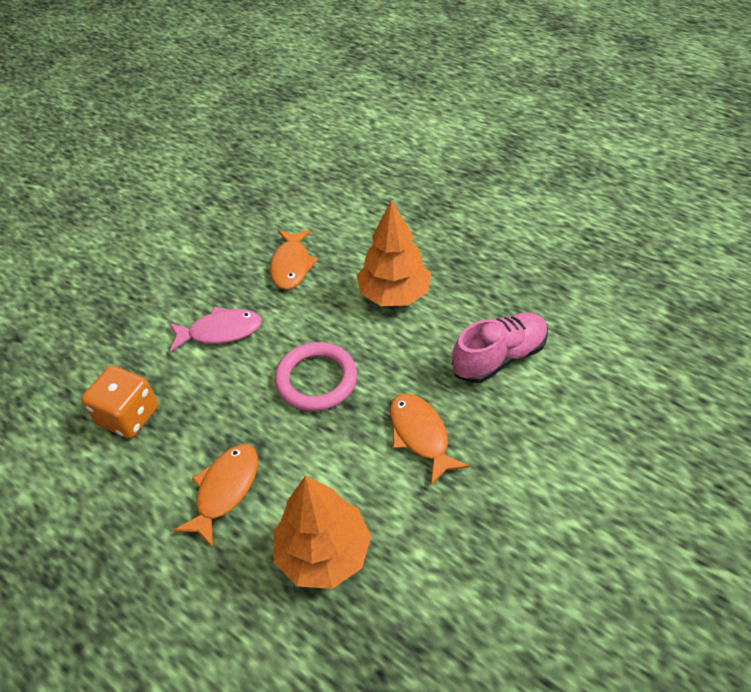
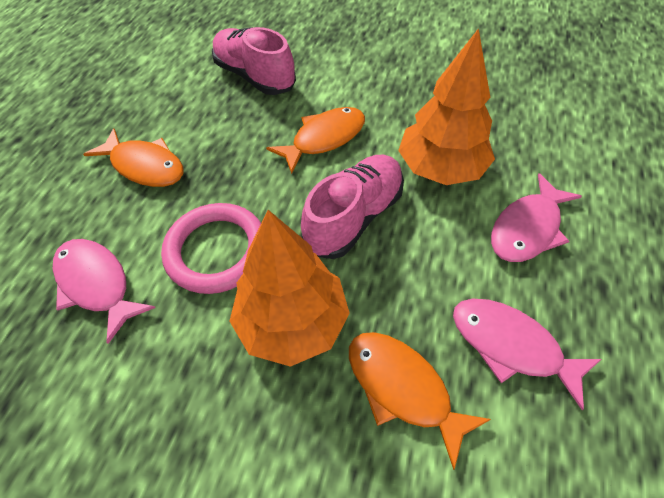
orange dice: 1 -> 0
pink fish: 1 -> 3
pink shoe: 1 -> 2

